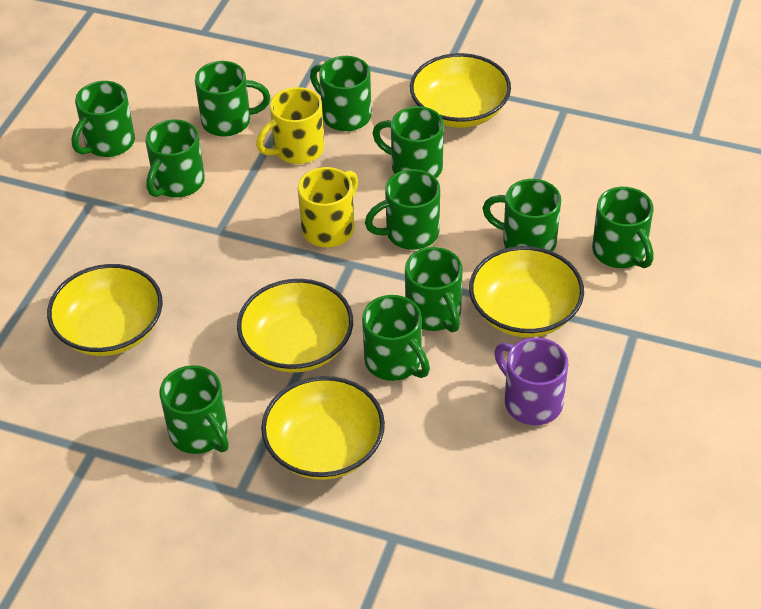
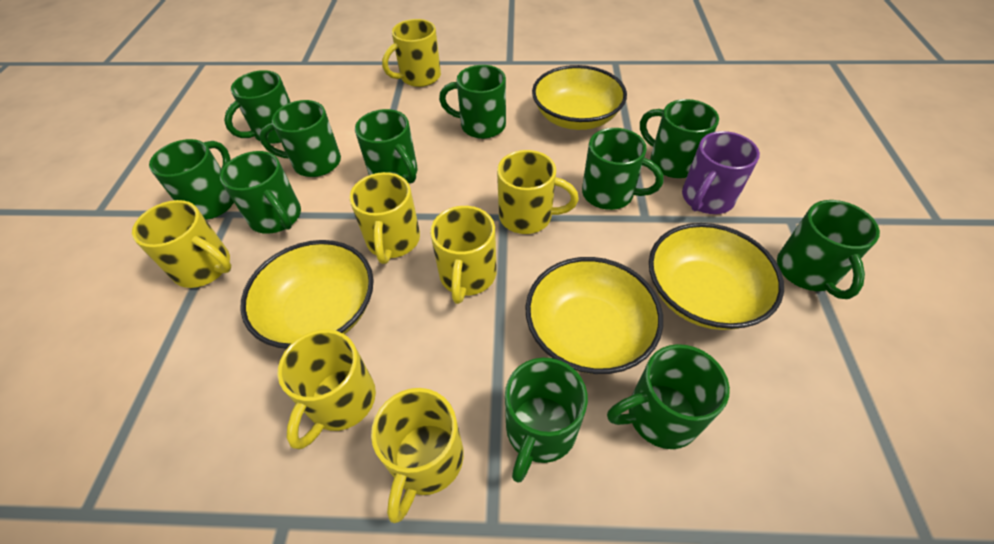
yellow bowl: 5 -> 4
yellow mug: 2 -> 7

